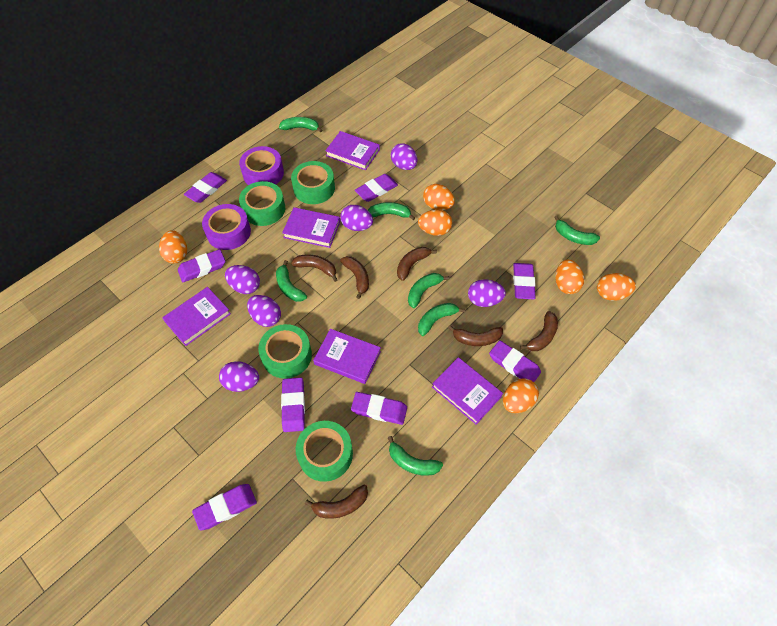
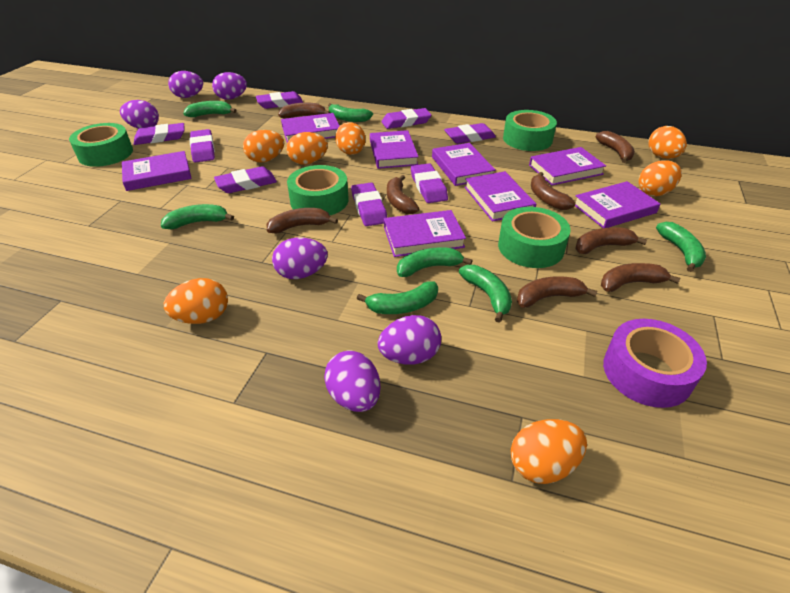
brown banana: 6 -> 8
orange egg: 6 -> 7
purple book: 5 -> 8
purple tape: 2 -> 1

